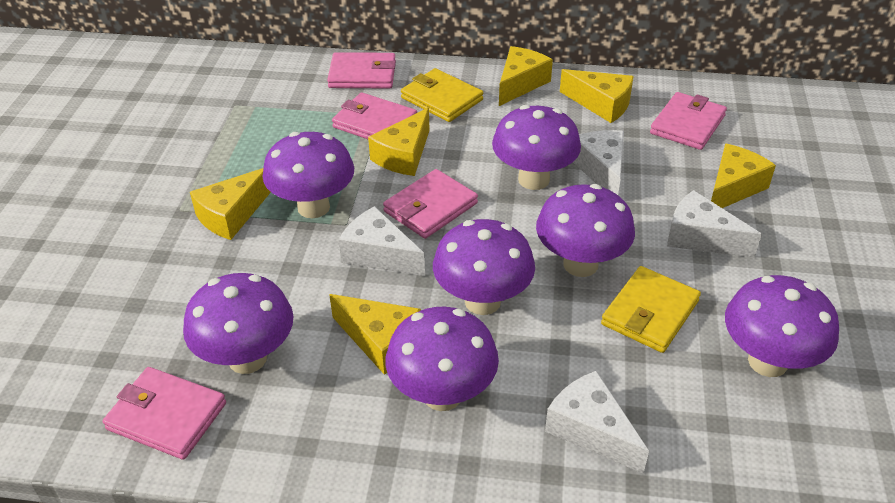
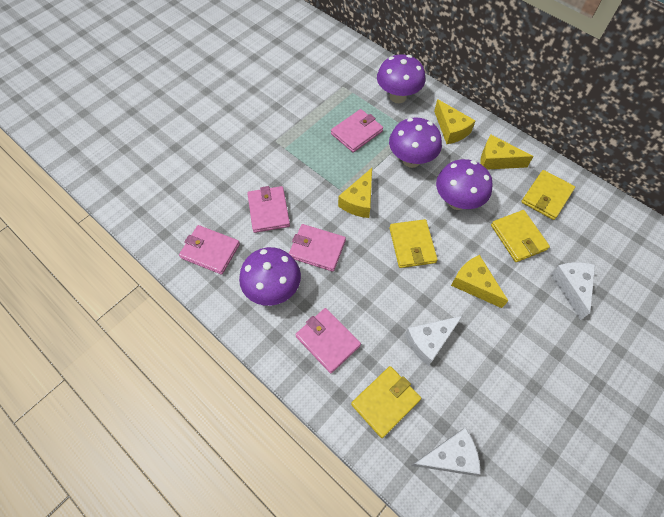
purple mushroom: 7 -> 4
white cheese: 4 -> 3
yellow cheese: 6 -> 4
yellow wallet: 2 -> 4

